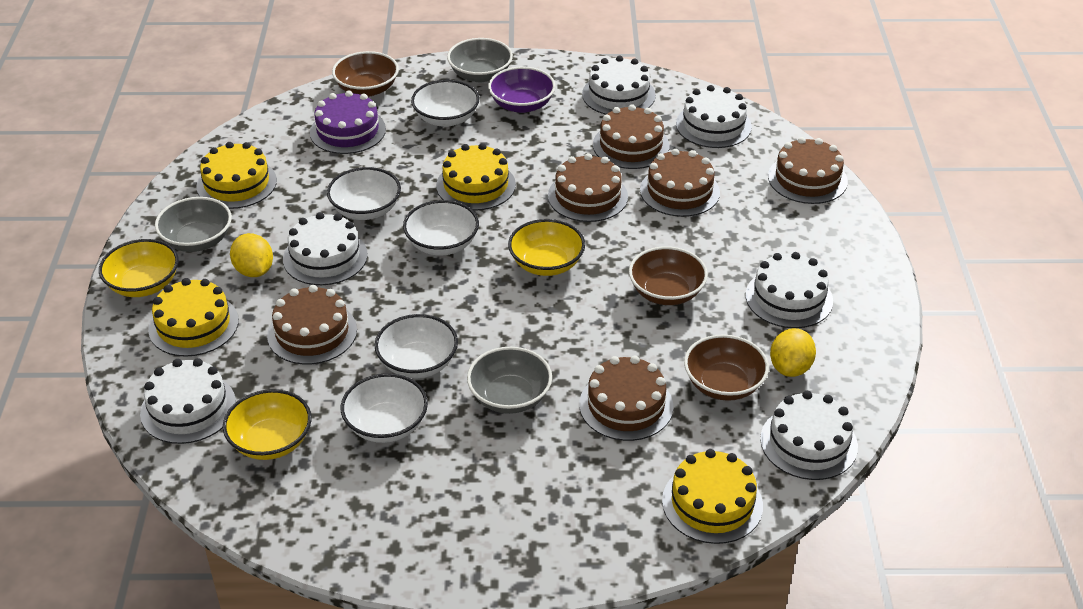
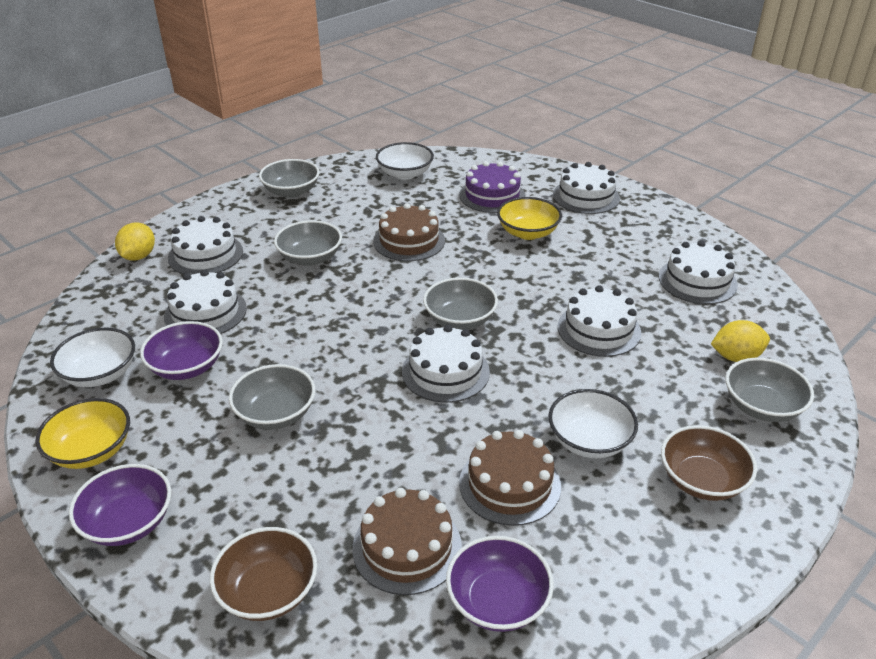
brown bowl: 3 -> 2
brown cake: 6 -> 3
grey bowl: 3 -> 5
purple bowl: 1 -> 3
white bowl: 5 -> 3
yellow bowl: 3 -> 2
yellow cake: 4 -> 0

